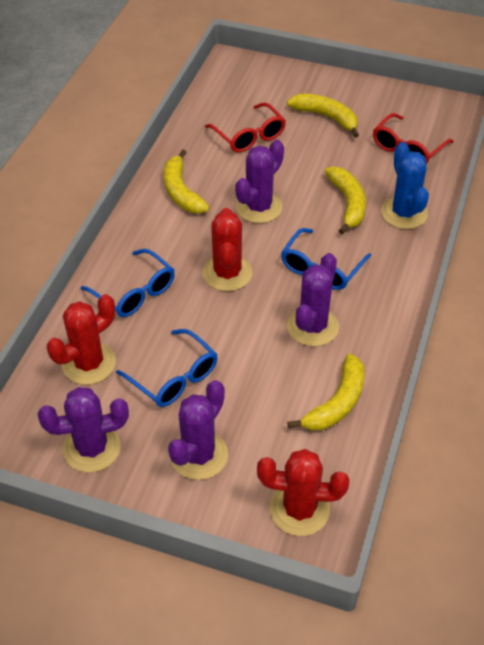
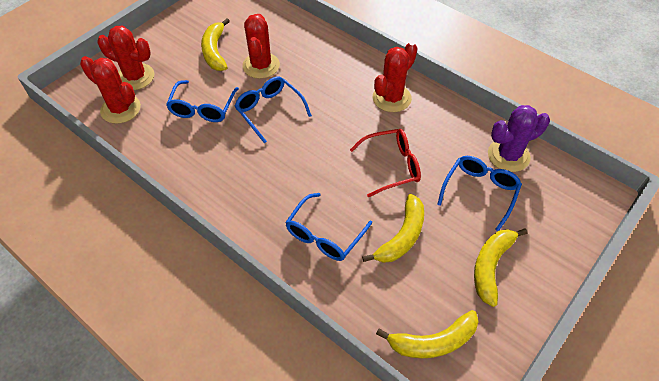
blue cactus: 1 -> 0
blue glasses: 3 -> 4
purple cactus: 4 -> 1
red cactus: 3 -> 4
red glasses: 2 -> 1

